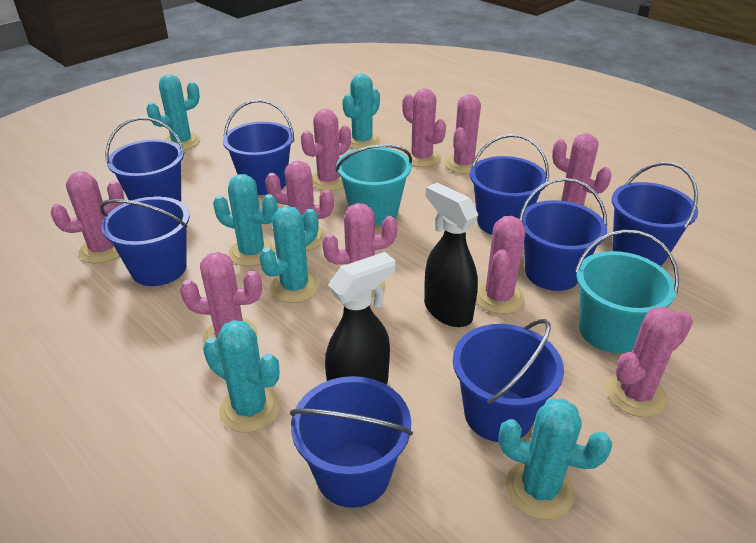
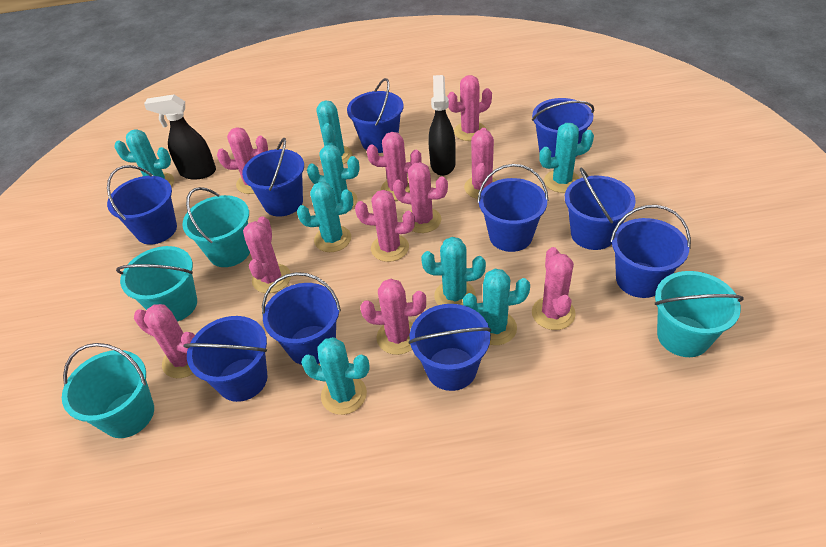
blue bucket: 8 -> 10
turquoise bucket: 2 -> 4
turquoise cactus: 6 -> 8

